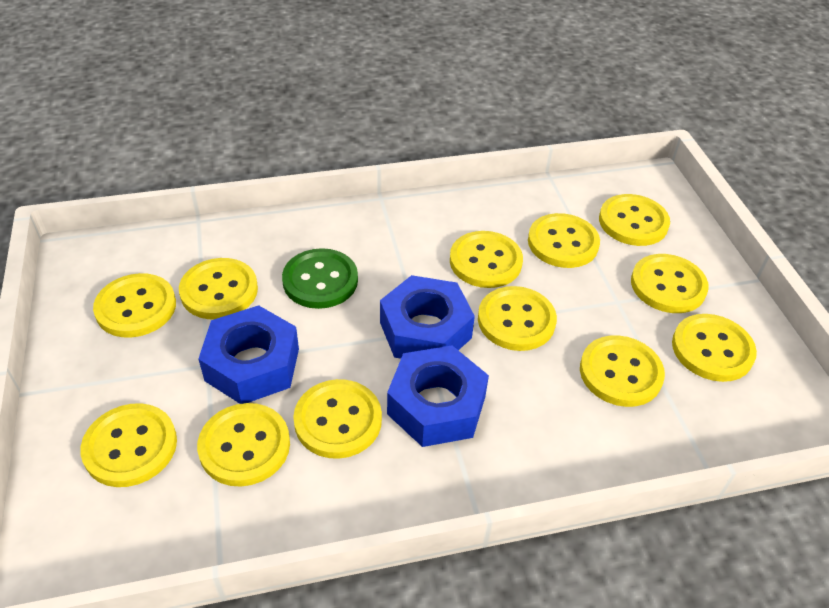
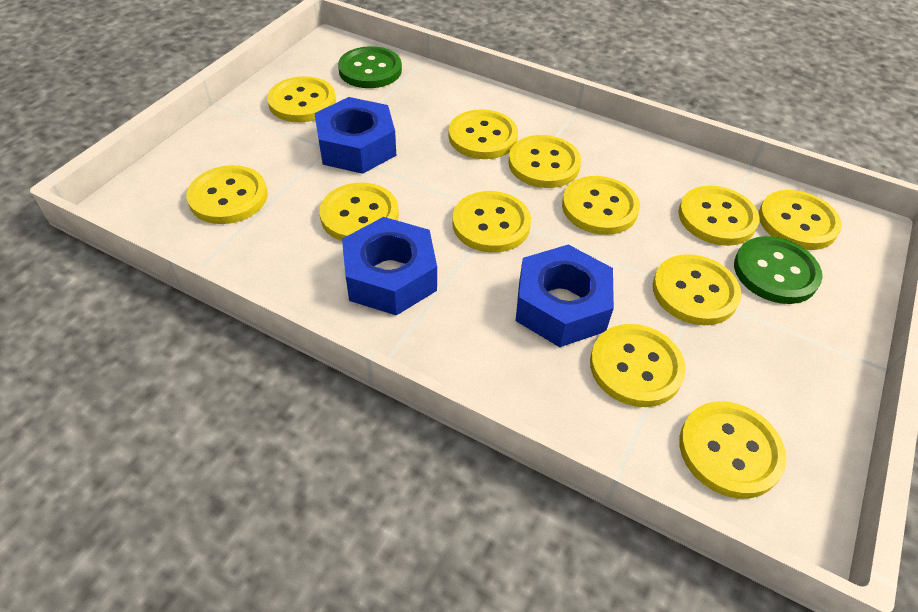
green button: 1 -> 2

